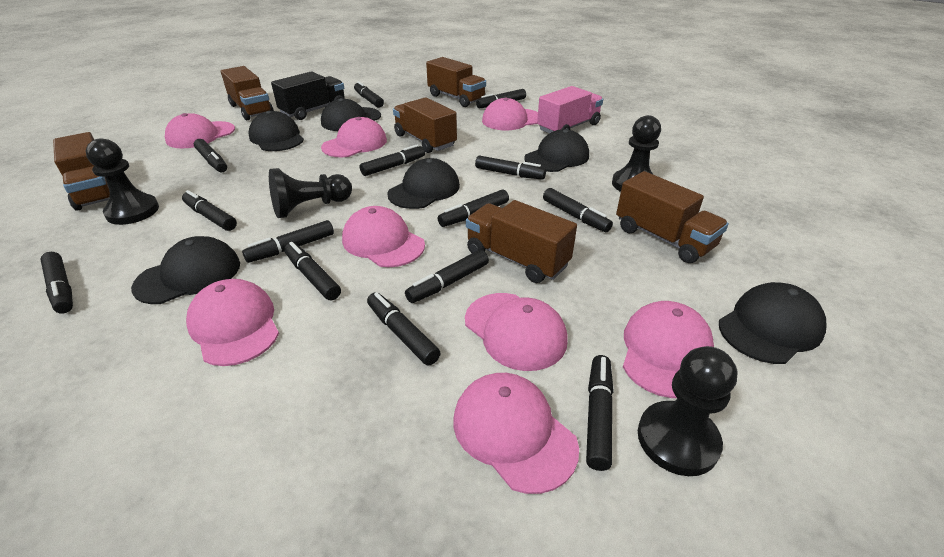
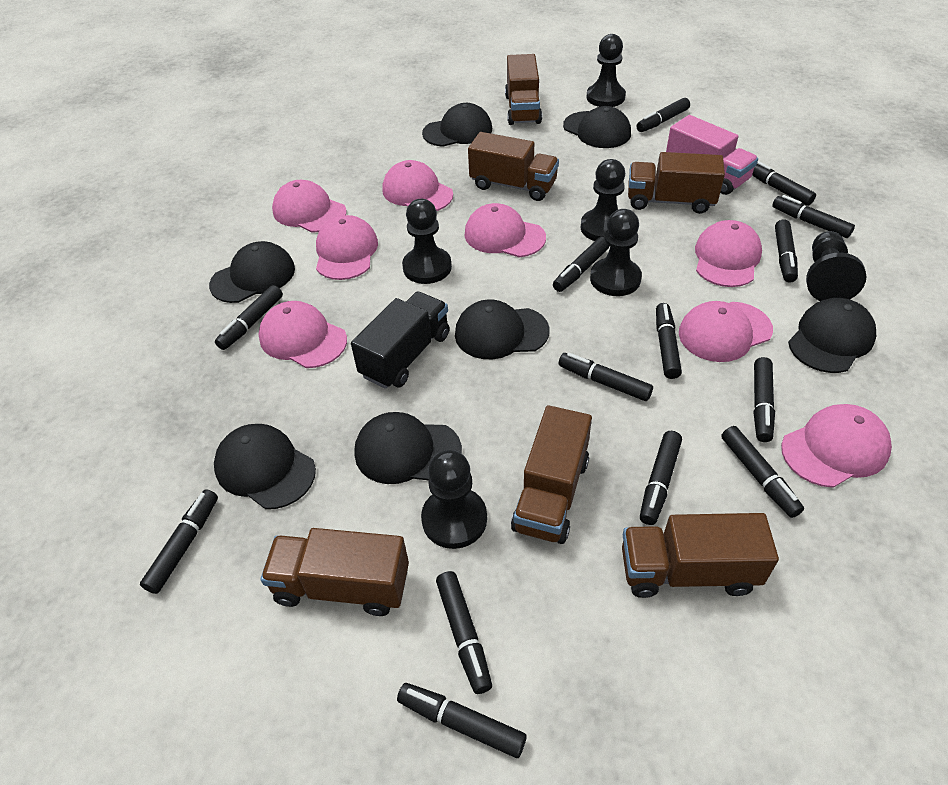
black cap: 6 -> 7
black pawn: 4 -> 6

